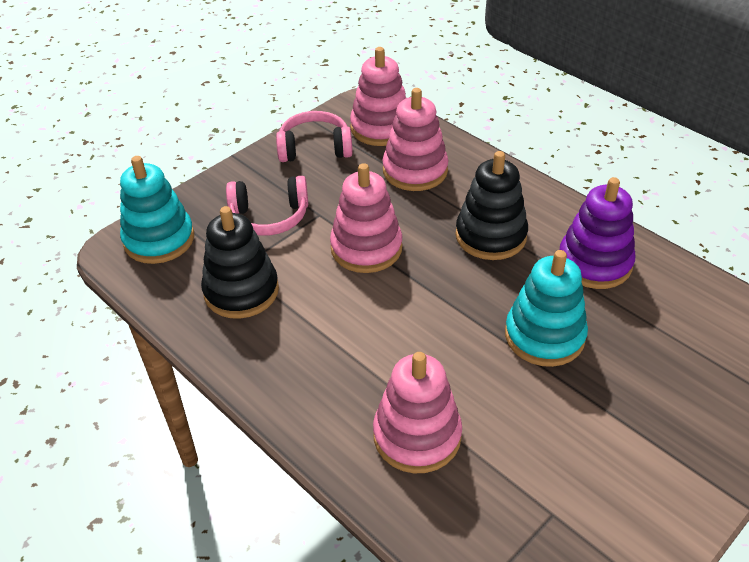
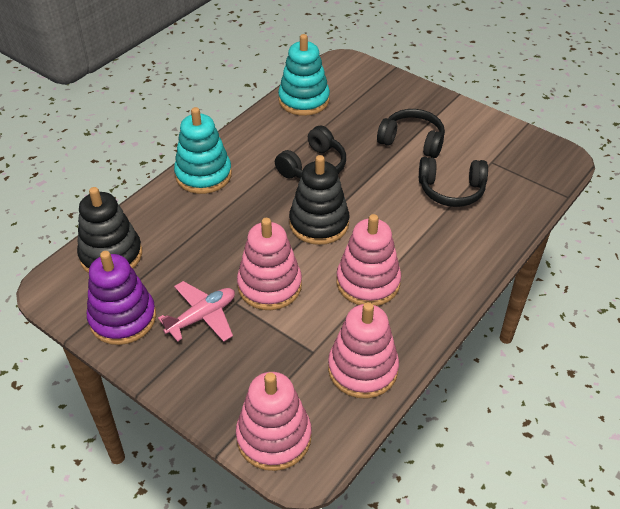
black headphones: 0 -> 3
pink headphones: 2 -> 0
pink plane: 0 -> 1

